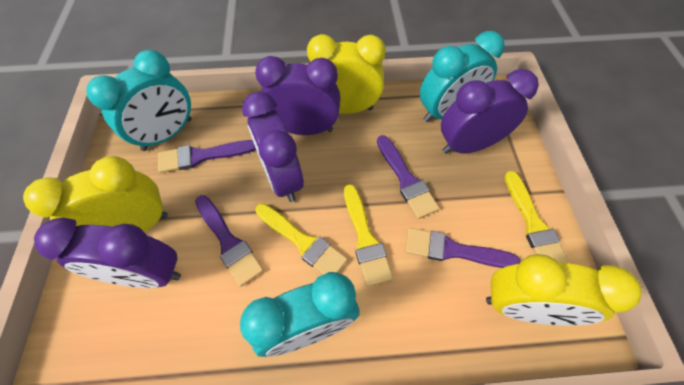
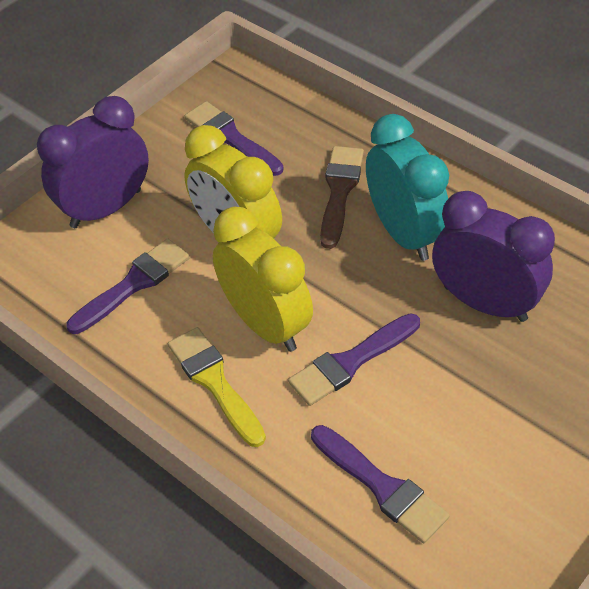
brown brush: 0 -> 1
purple clock: 4 -> 2
turquoise clock: 3 -> 1
yellow brush: 3 -> 1
yellow clock: 3 -> 2

